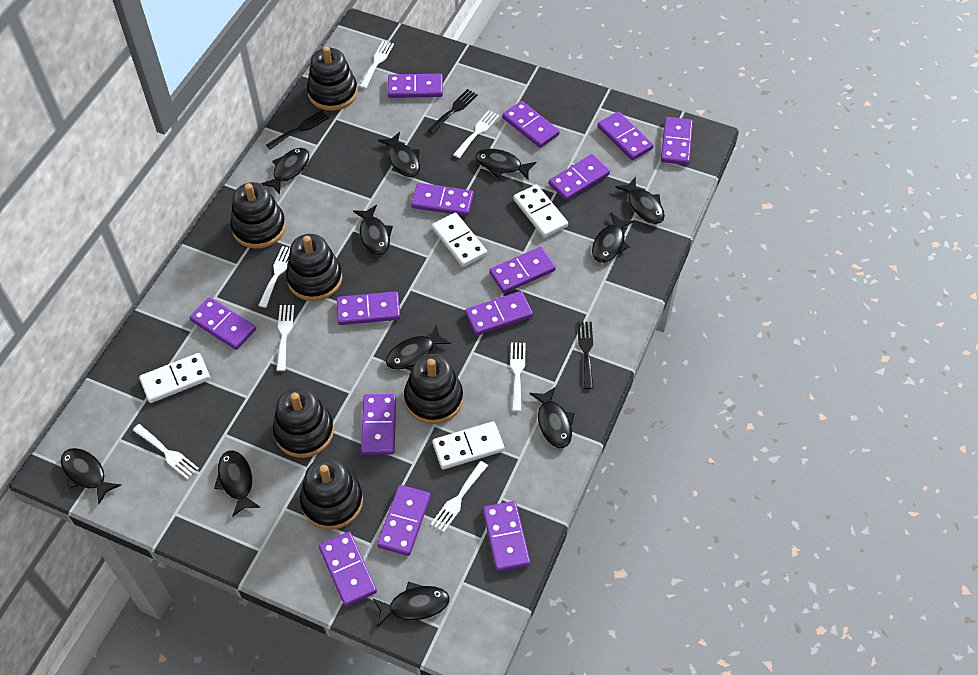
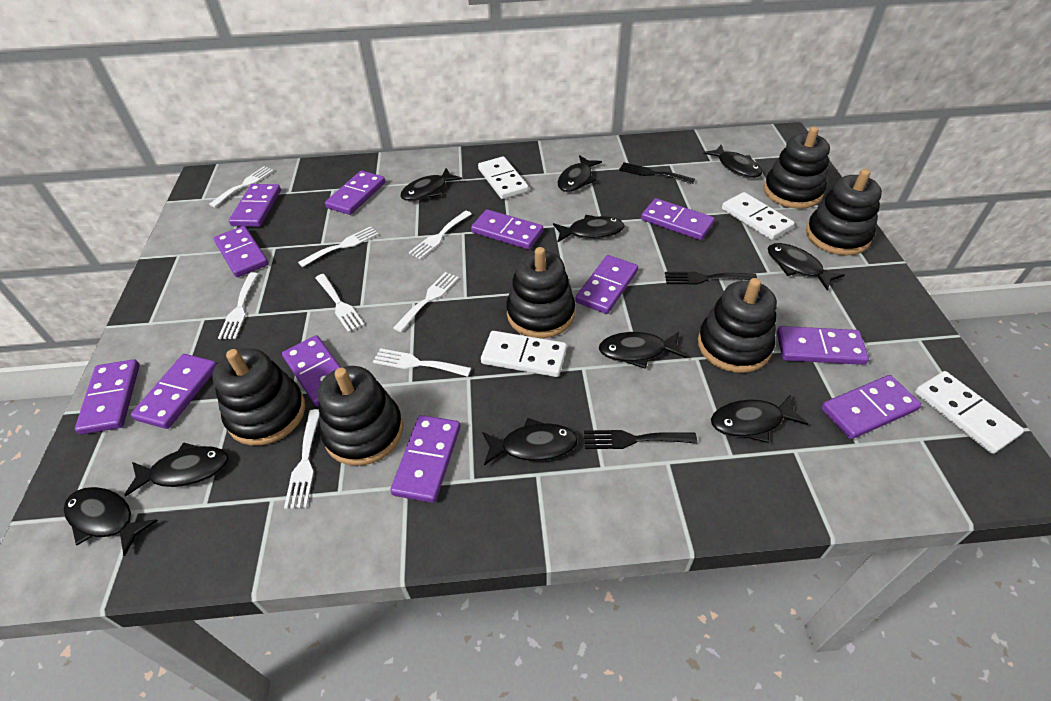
black fish: 11 -> 10
purple domino: 14 -> 12
white fork: 7 -> 8

